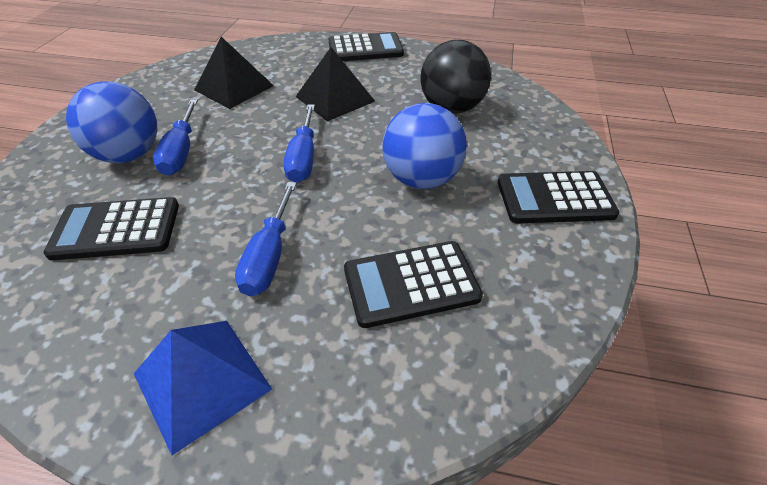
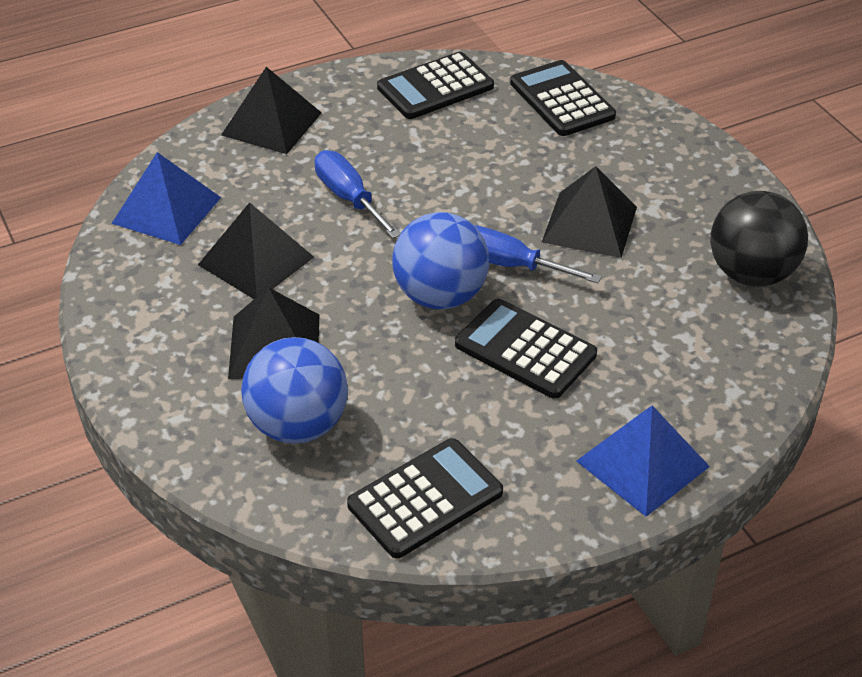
black pyramid: 2 -> 4
blue pyramid: 1 -> 2
blue screwdriver: 3 -> 2

